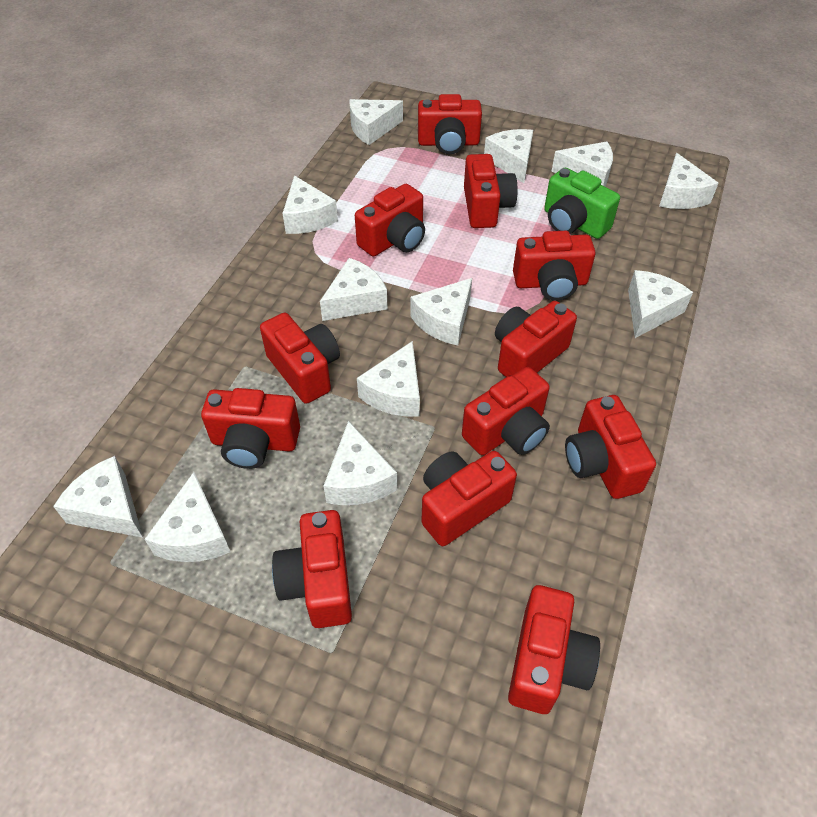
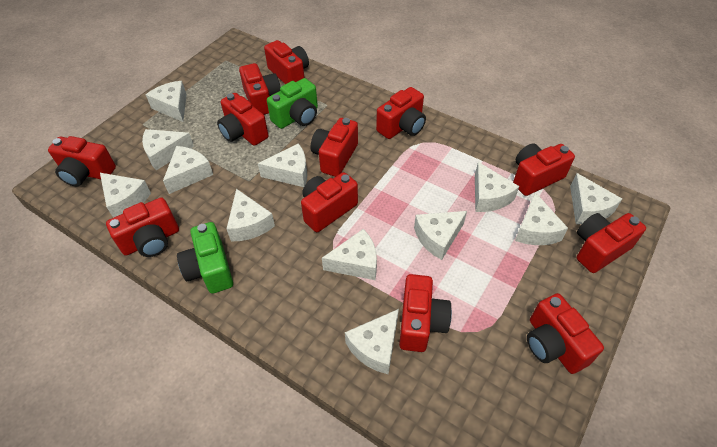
green camera: 1 -> 2

